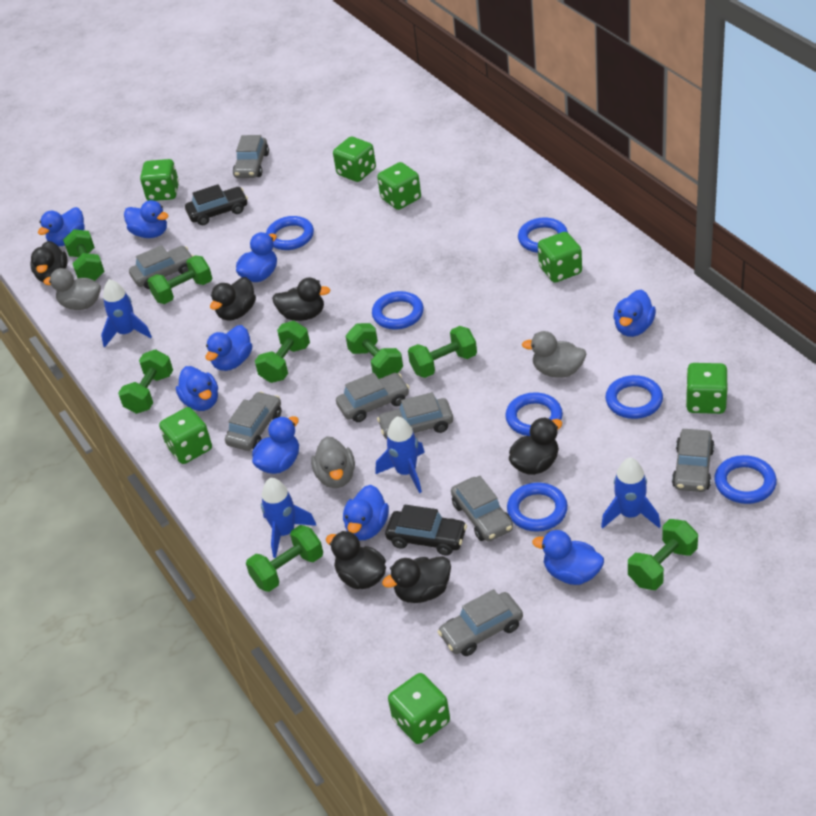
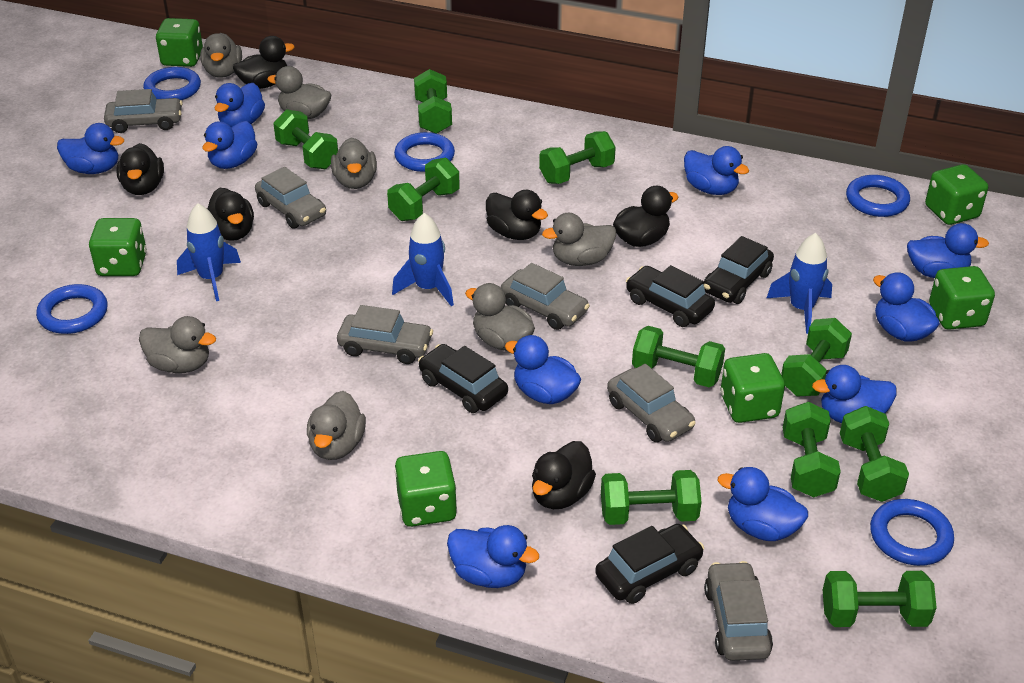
black car: 2 -> 4
blue duck: 9 -> 10
blue ring: 7 -> 5
blue rocket: 4 -> 3
green dice: 7 -> 6
green dumbbell: 8 -> 10
grey car: 8 -> 6
grey duck: 3 -> 7

